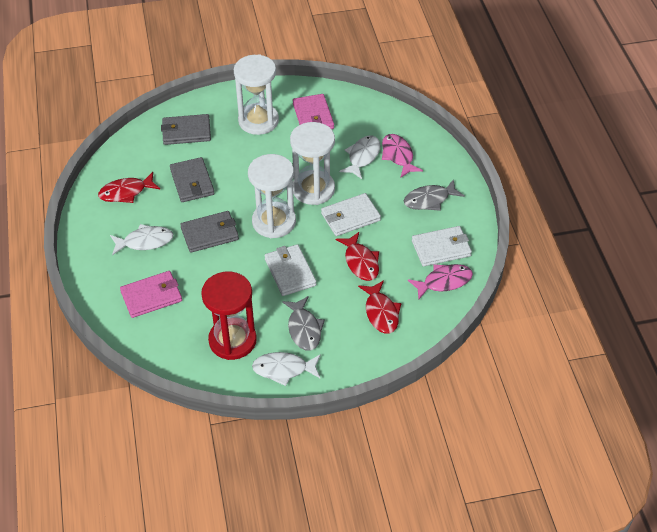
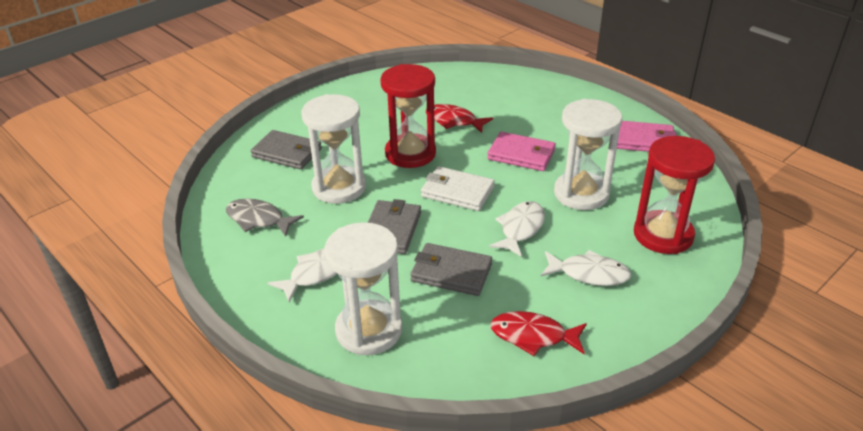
grey fish: 2 -> 1
pink fish: 2 -> 0
red fish: 3 -> 2
red hourglass: 1 -> 2
white wallet: 3 -> 1

